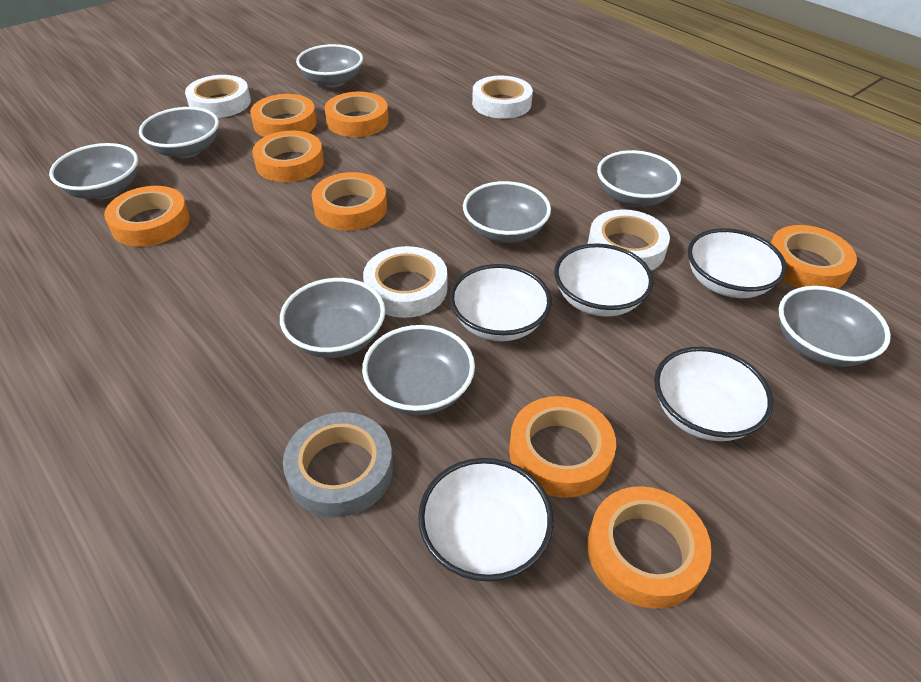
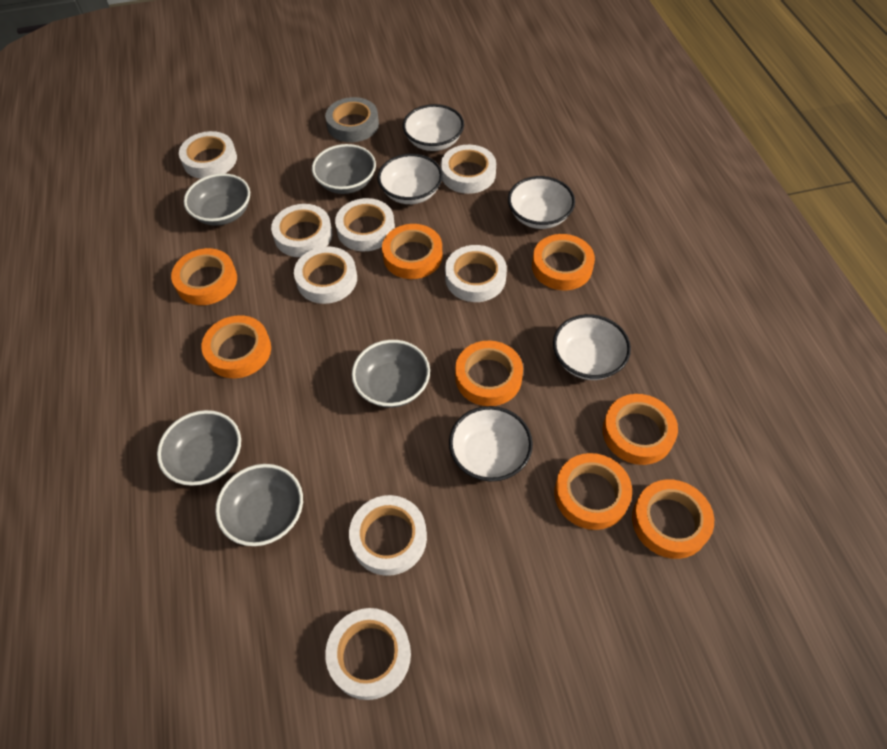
grey bowl: 8 -> 5
white tape: 4 -> 8

